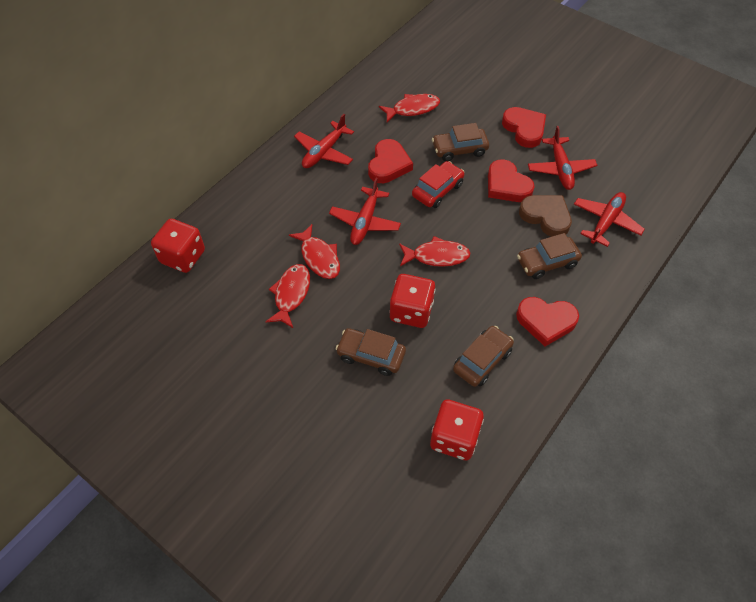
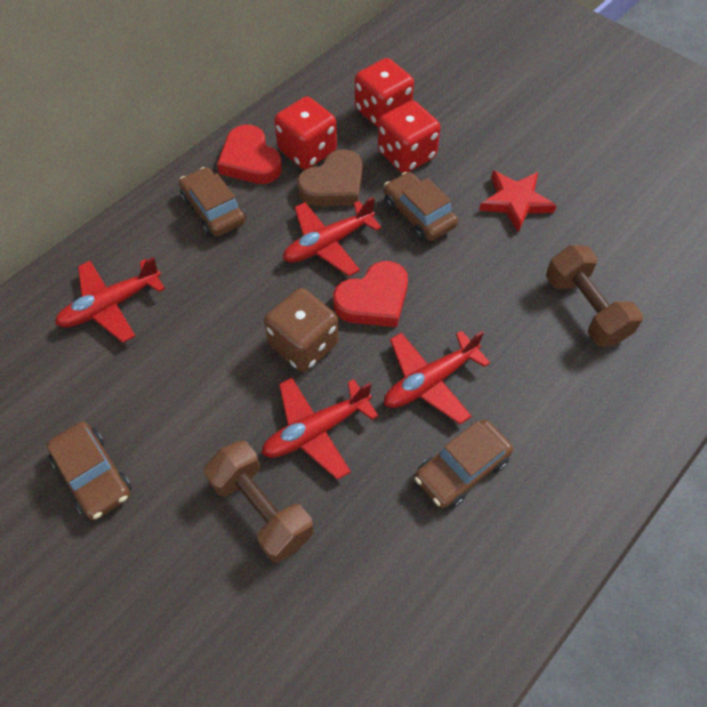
brown dice: 0 -> 1
brown dumbbell: 0 -> 2
red car: 1 -> 0
red fish: 4 -> 0
red heart: 4 -> 2
red star: 0 -> 1

